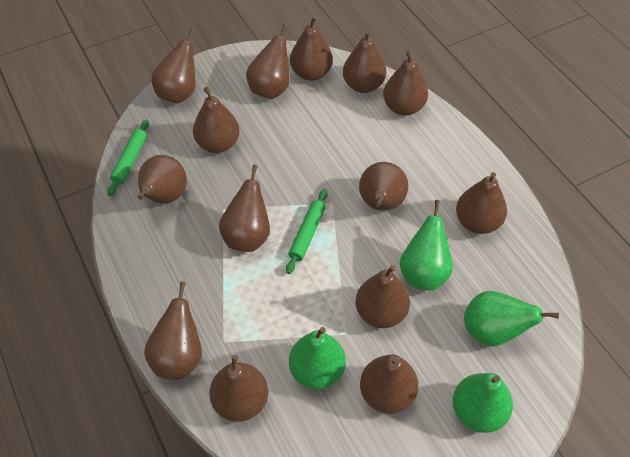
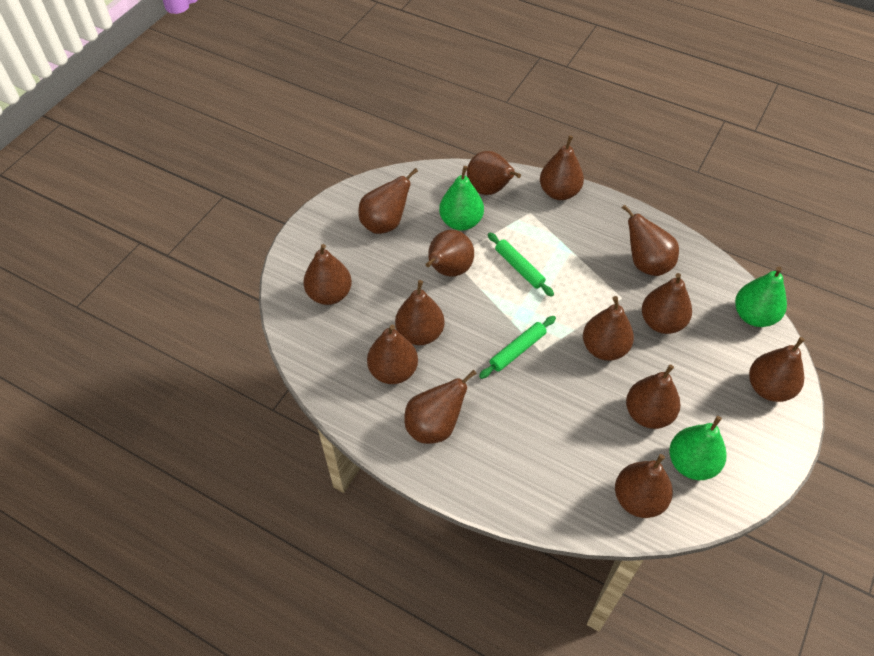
green pear: 4 -> 3

